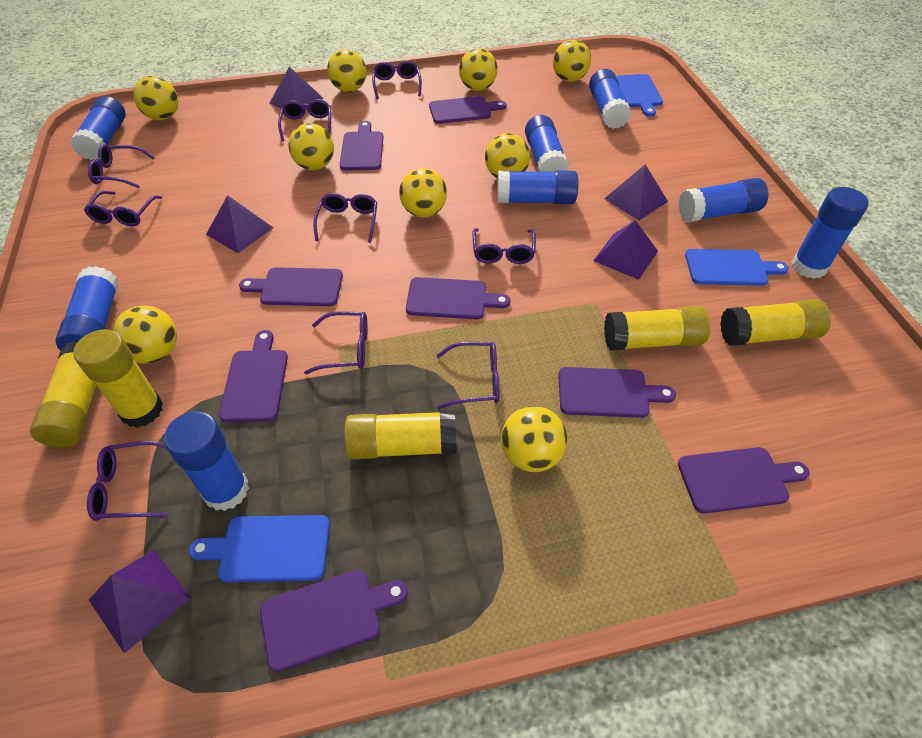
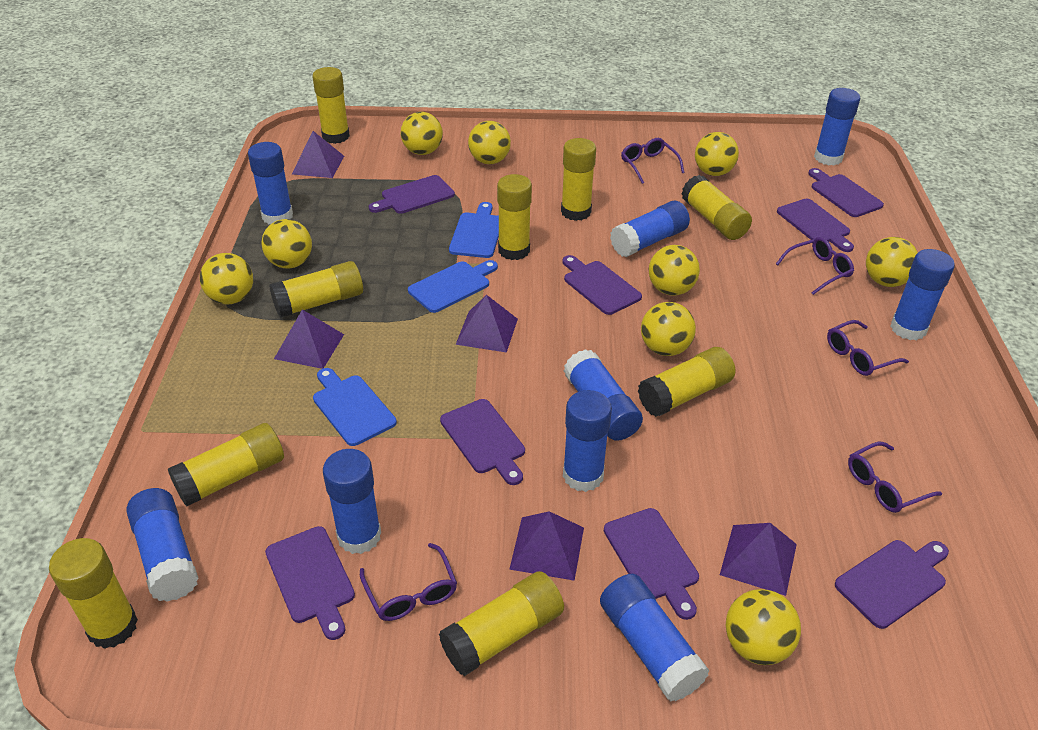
blue glue stick: 8 -> 9
purple glasses: 9 -> 5
yellow glue stick: 5 -> 9

